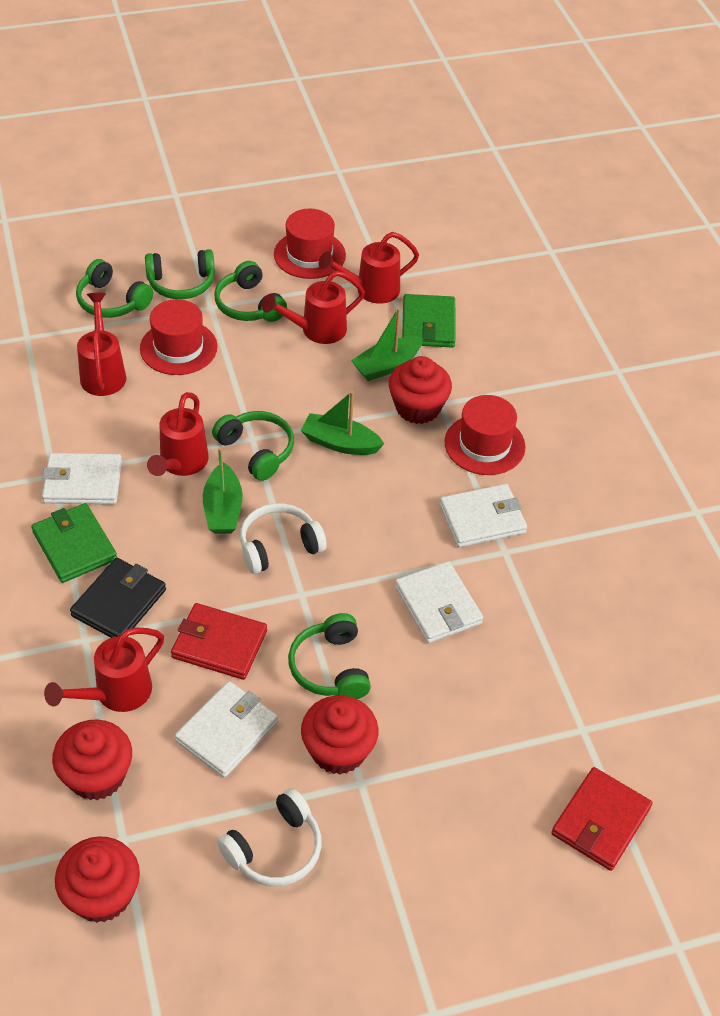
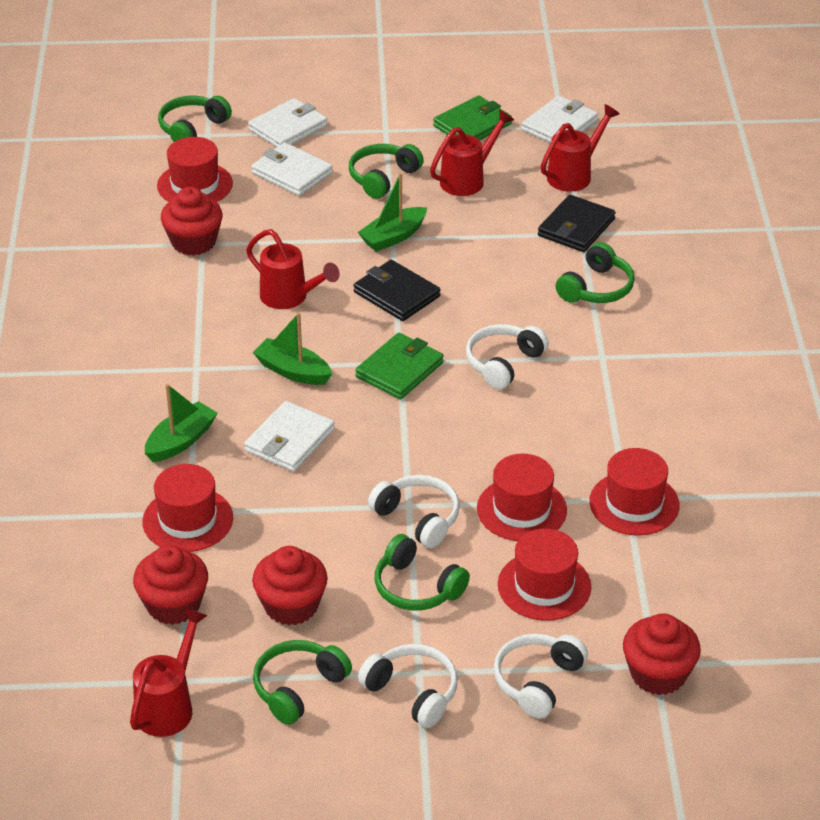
black wallet: 1 -> 2
red hat: 3 -> 5
red wallet: 2 -> 0
red watering can: 5 -> 4
white headphones: 2 -> 4

